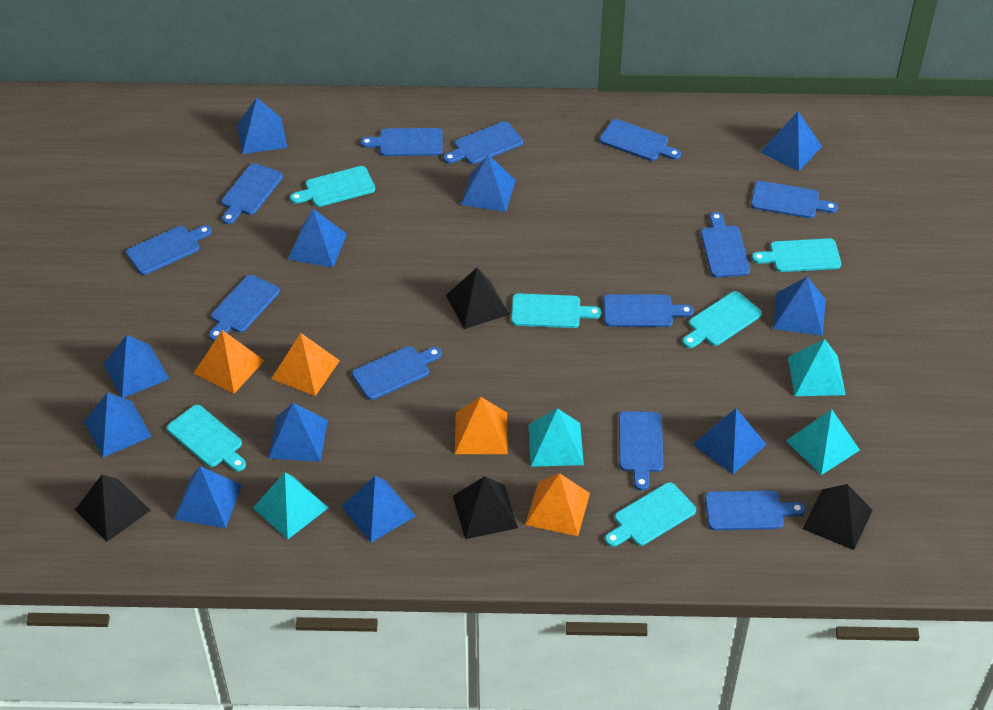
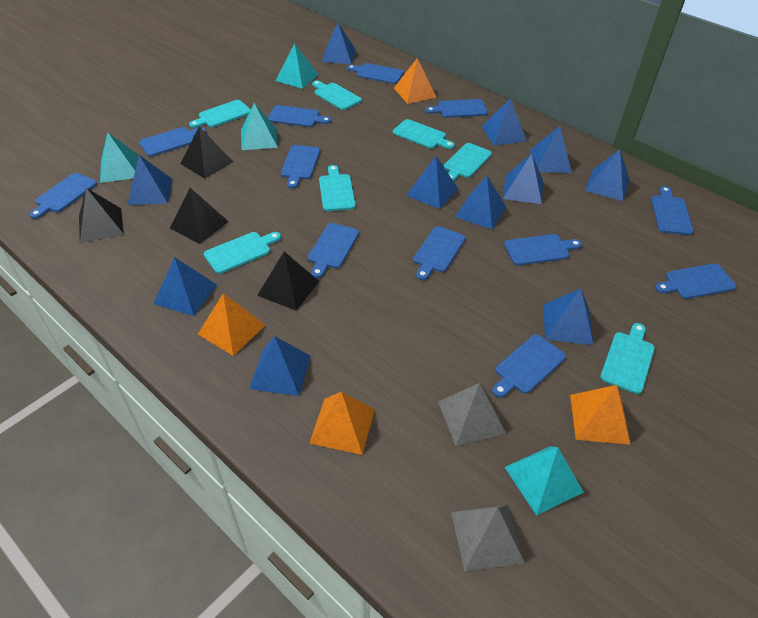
grey pyramid: 0 -> 2
turquoise cutting board: 6 -> 7

